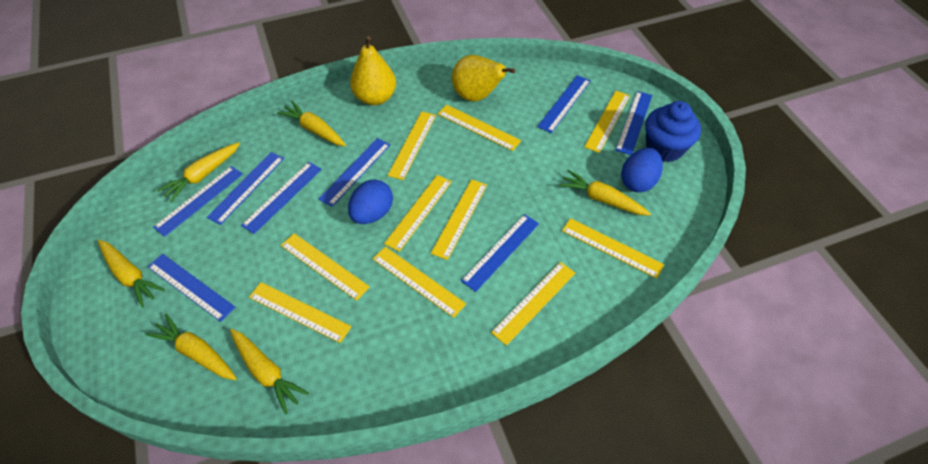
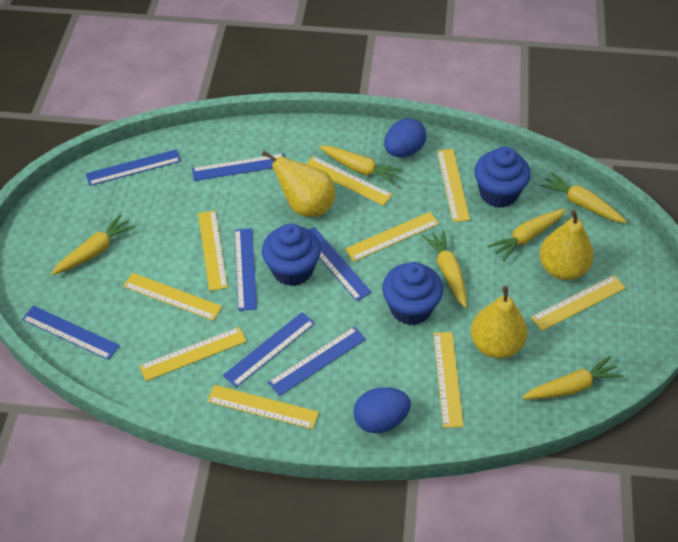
blue cupcake: 1 -> 3
blue ruler: 8 -> 7
yellow pear: 2 -> 3
yellow ruler: 10 -> 9

